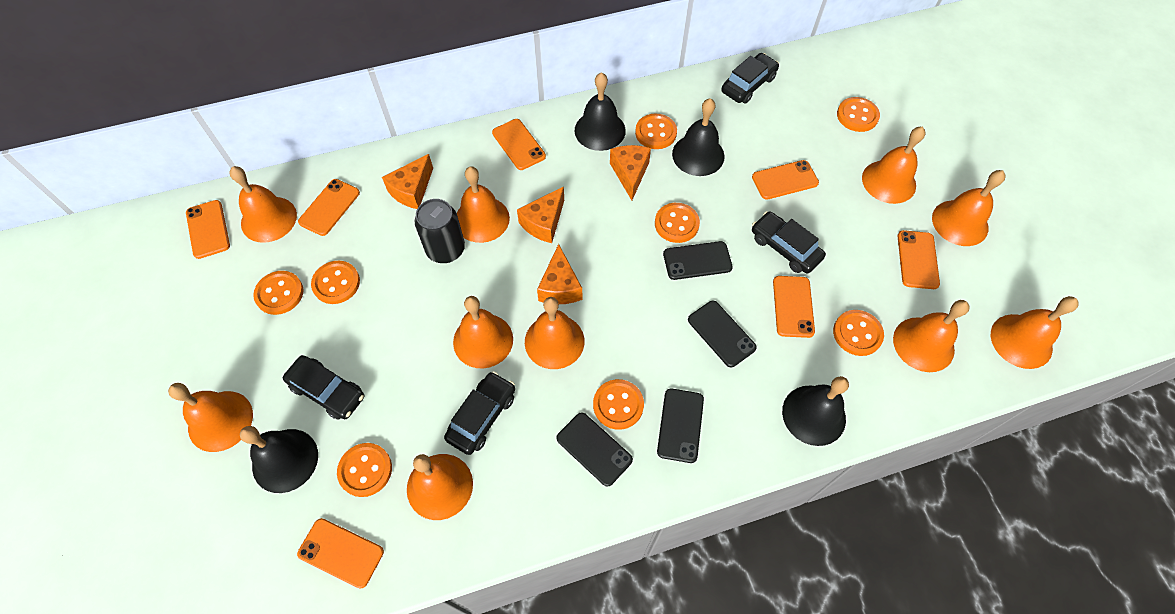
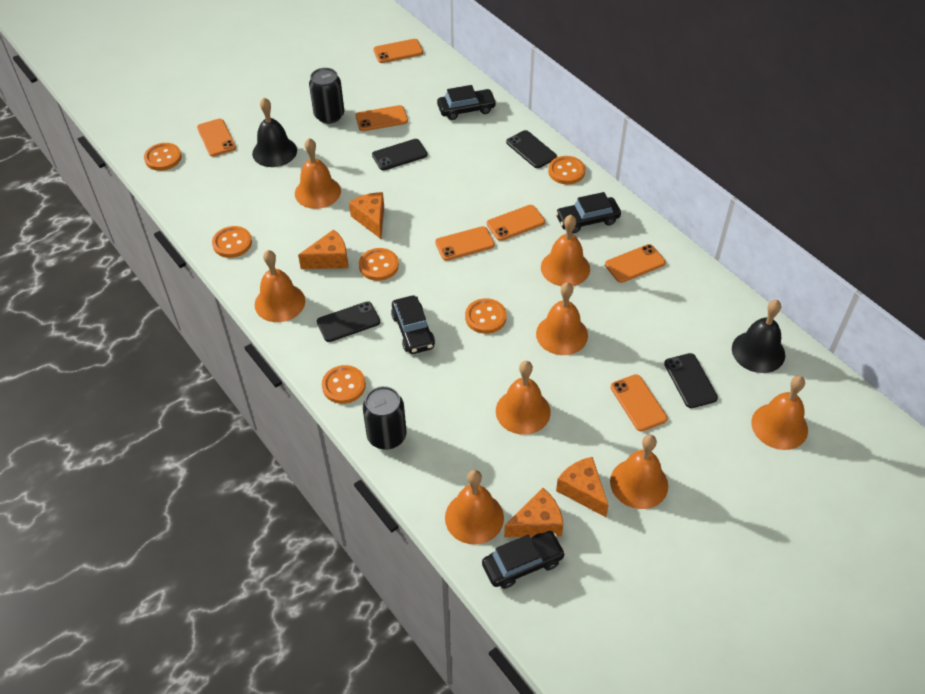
black bell: 4 -> 2
black can: 1 -> 2
orange bell: 10 -> 8
orange button: 8 -> 6

